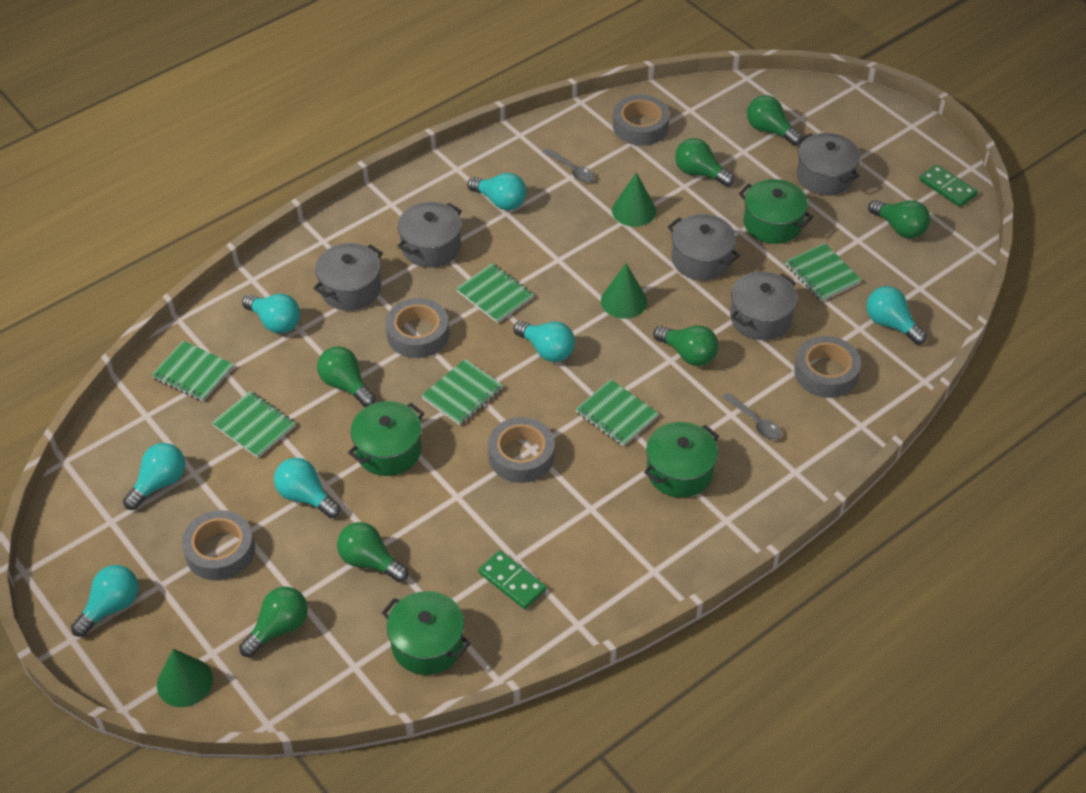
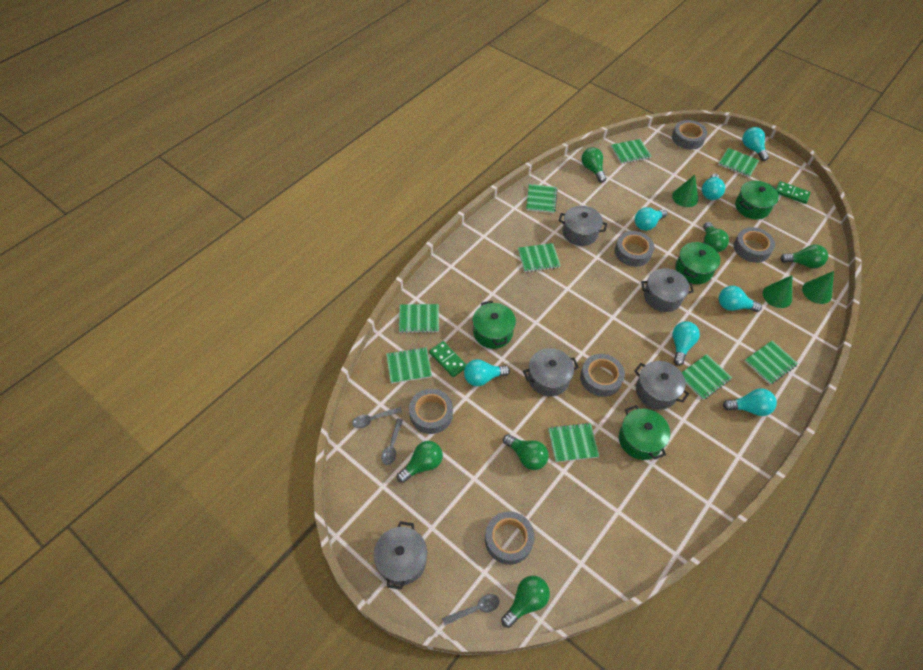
green light bulb: 7 -> 6
green notebook: 6 -> 9
grey spoon: 2 -> 3
grey tape: 5 -> 6

